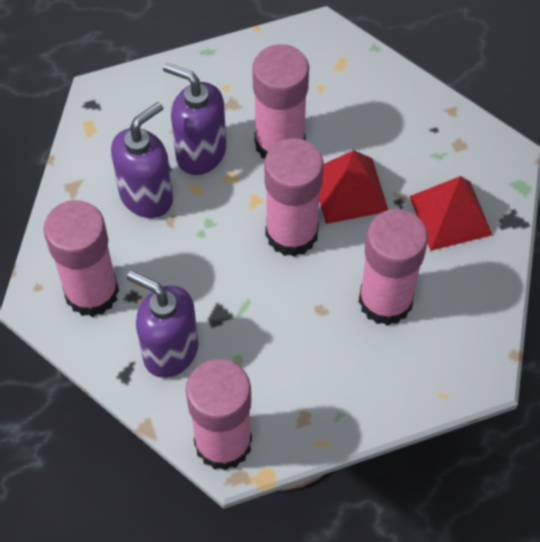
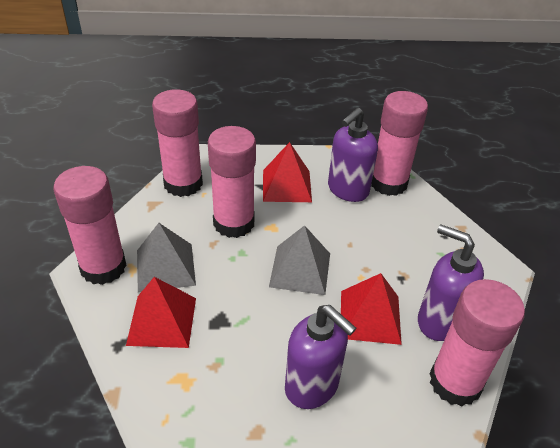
grey pyramid: 0 -> 2
red pyramid: 2 -> 3

